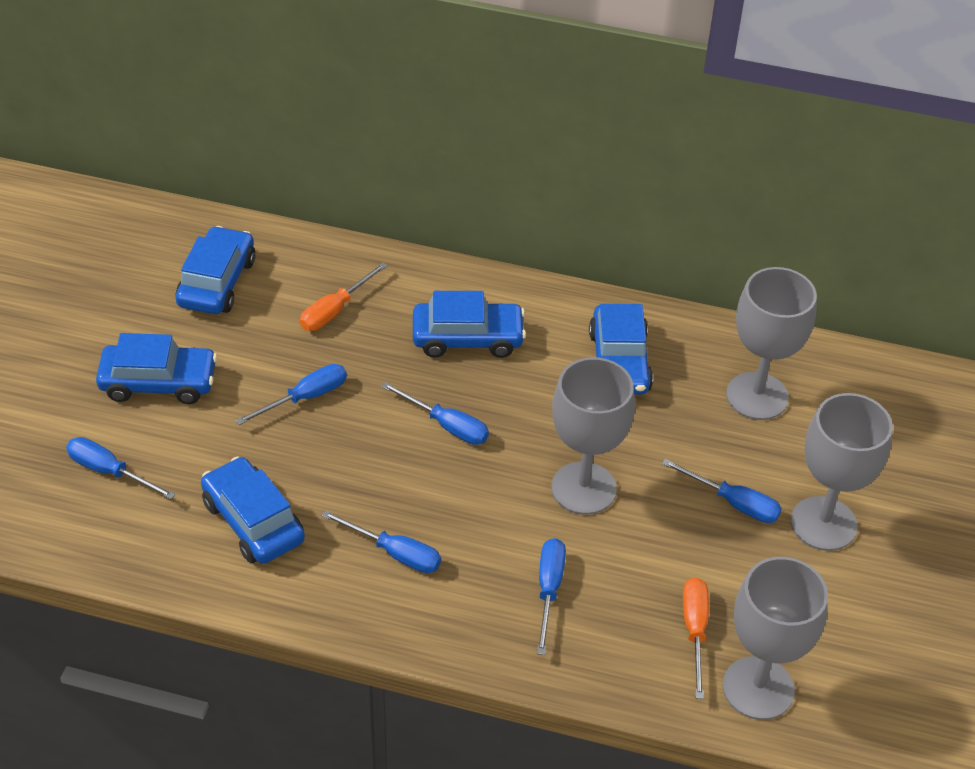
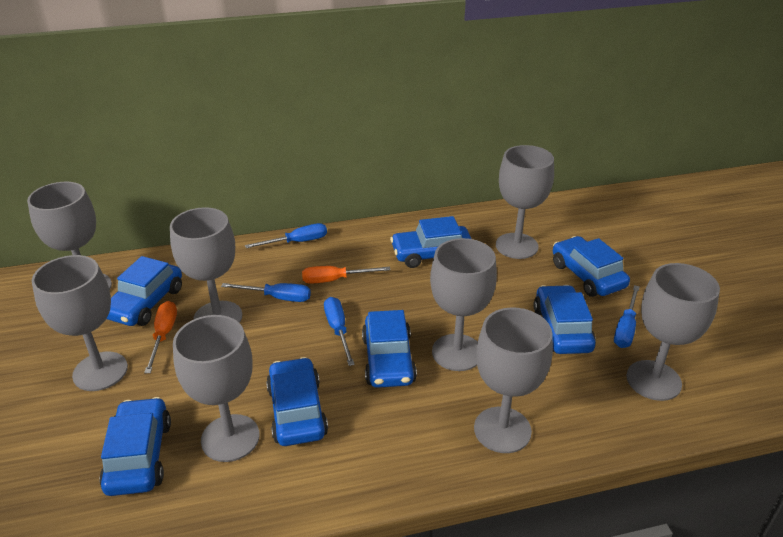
blue car: 5 -> 7
blue screwdriver: 6 -> 4
grey goblet: 4 -> 8

